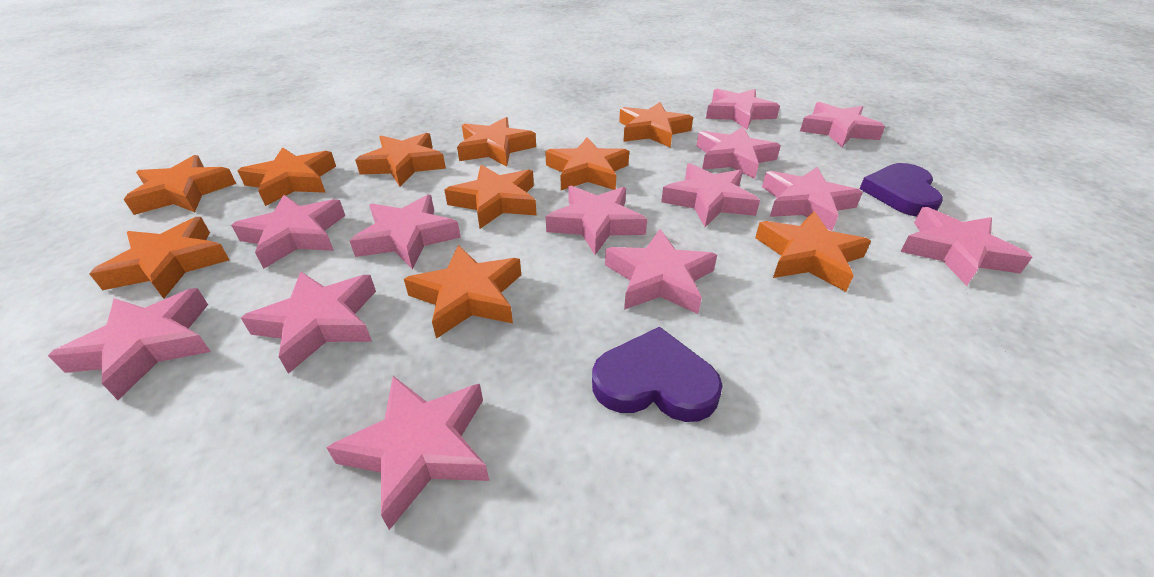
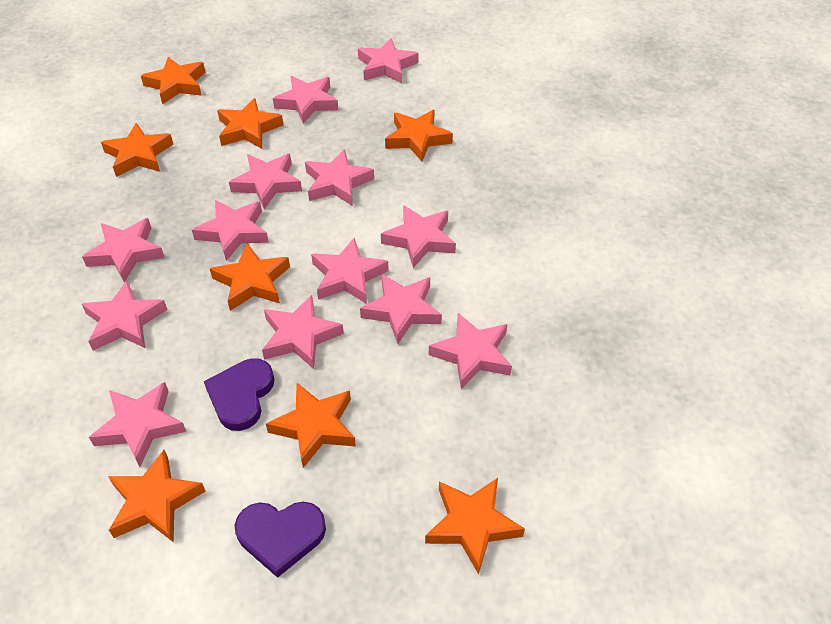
orange star: 10 -> 8

